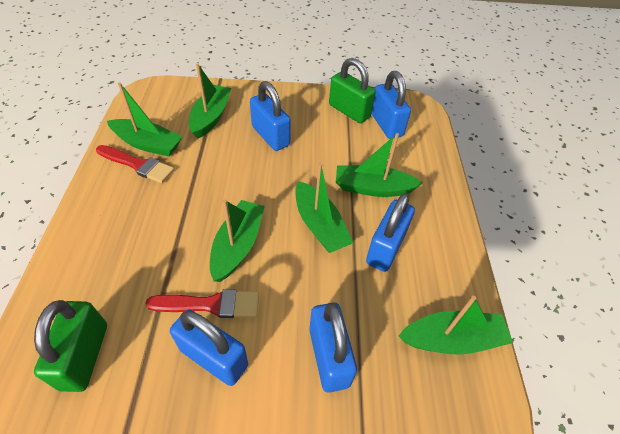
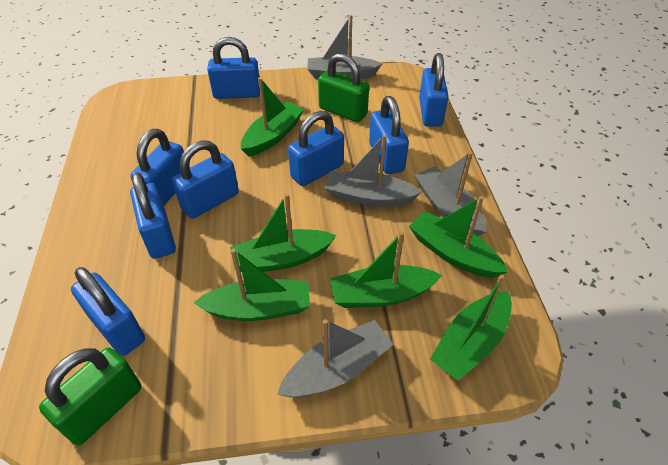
blue padlock: 5 -> 8
grey boat: 0 -> 4
red brush: 2 -> 0

